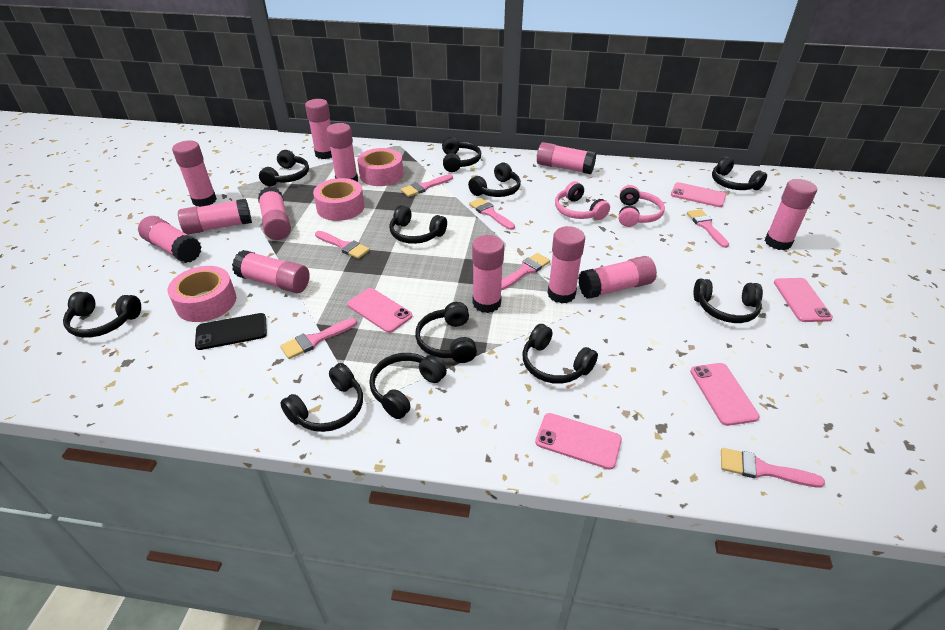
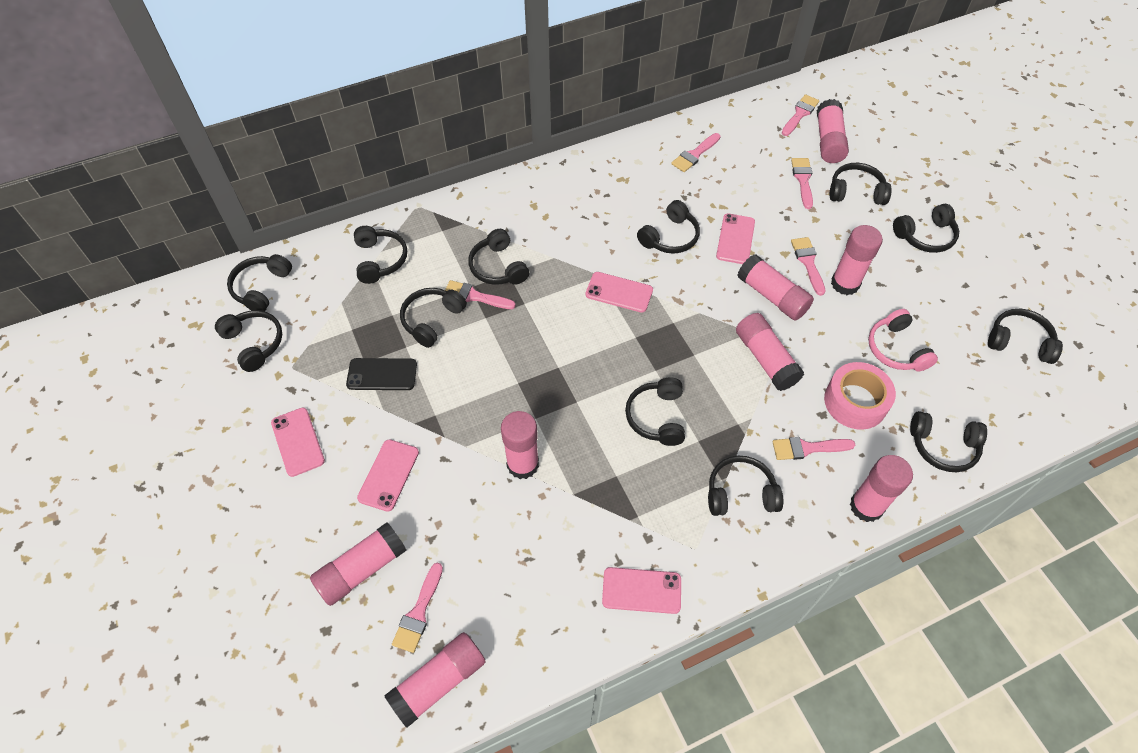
black headphones: 11 -> 12
pink glue stick: 12 -> 8
pink headphones: 2 -> 1
pink tape: 3 -> 1

